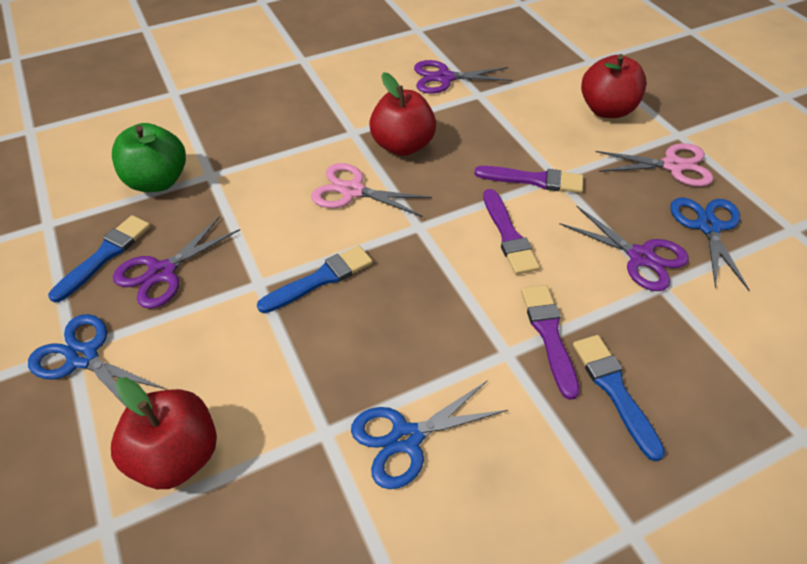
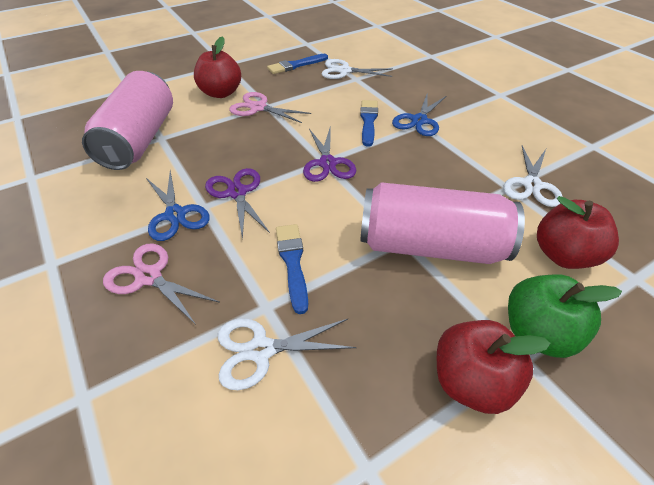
blue scissors: 3 -> 2
pink can: 0 -> 2
purple brush: 3 -> 0
purple scissors: 3 -> 2
white scissors: 0 -> 3

